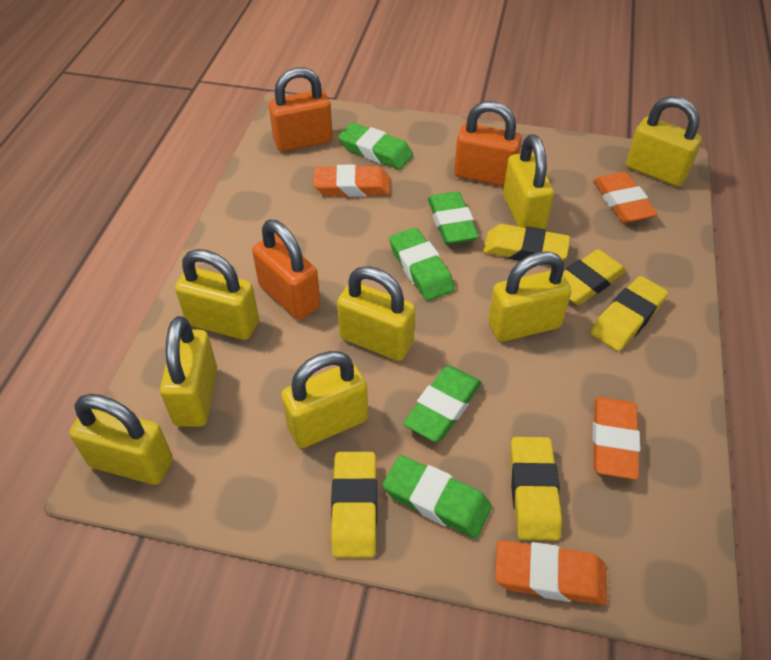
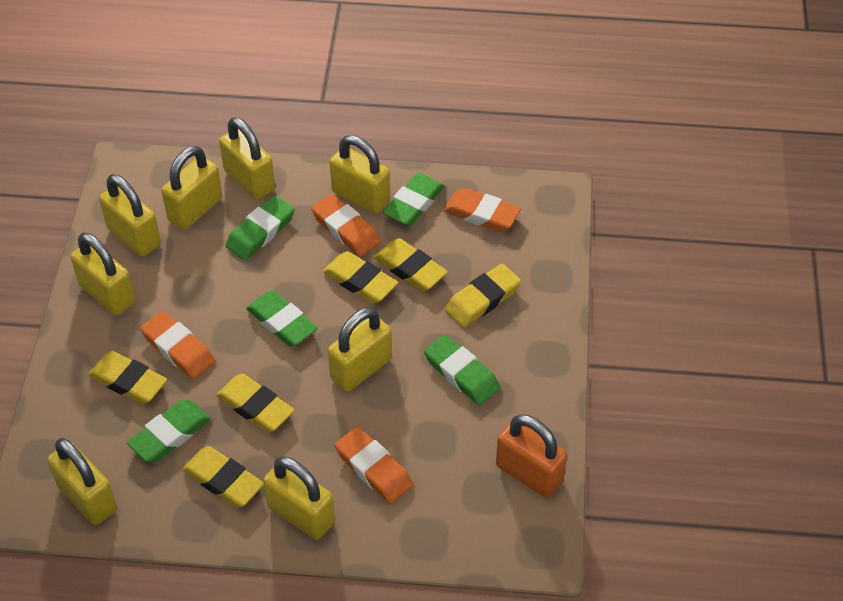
orange padlock: 3 -> 1
yellow eraser: 5 -> 6

